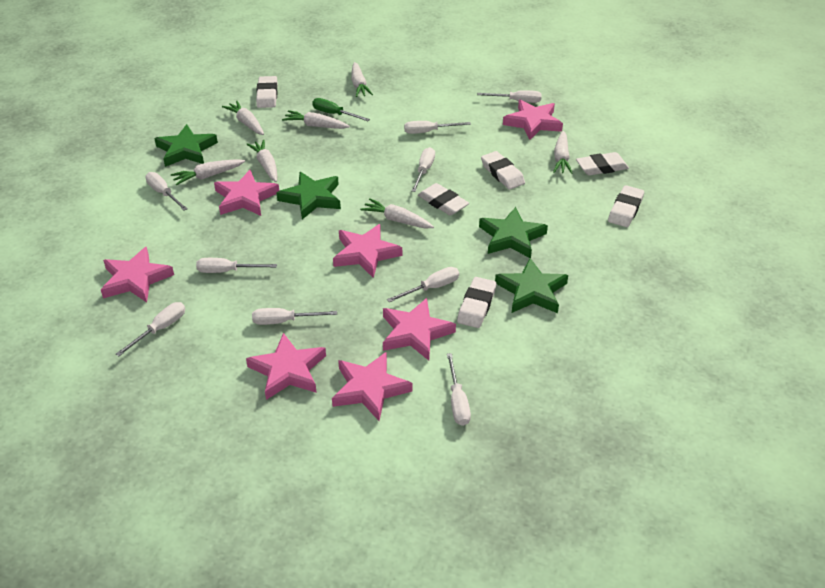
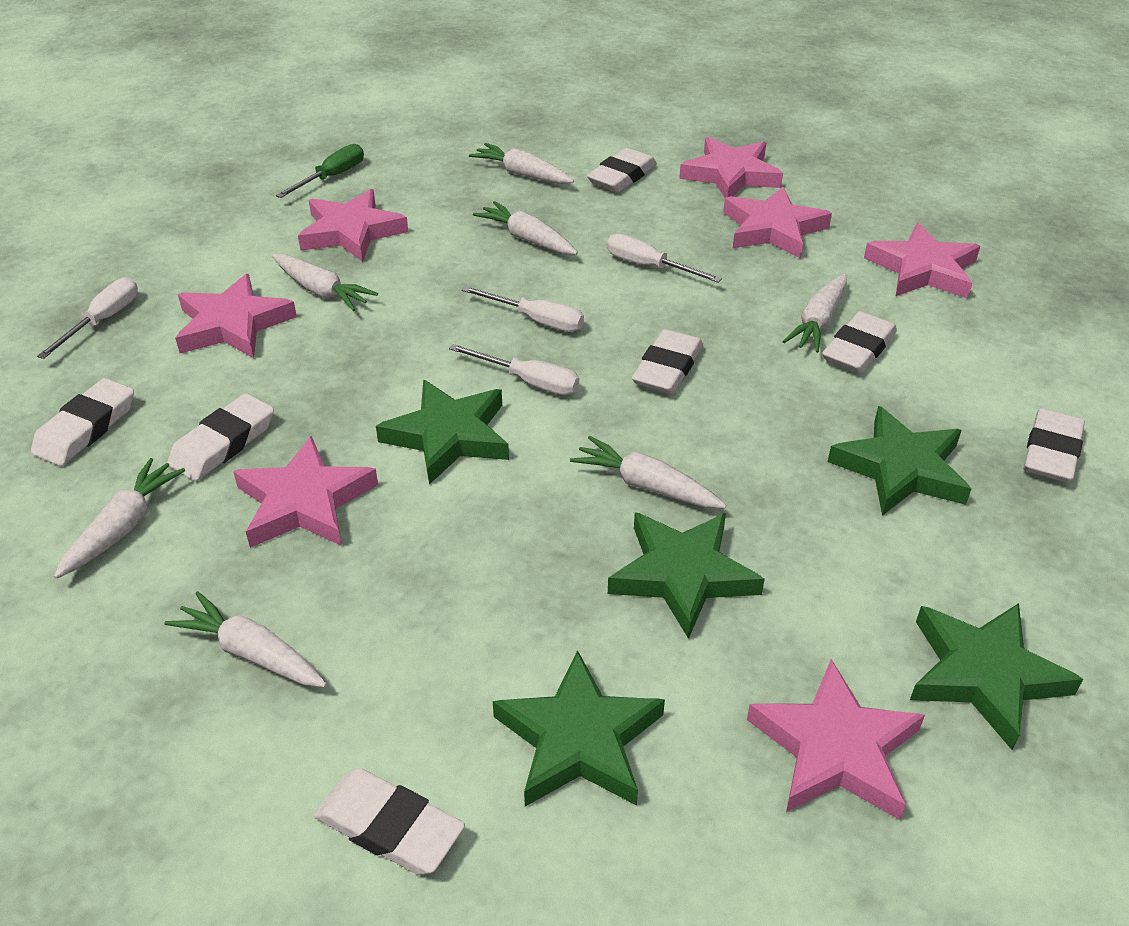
green star: 4 -> 5
white eraser: 6 -> 7
white screwdriver: 9 -> 4

